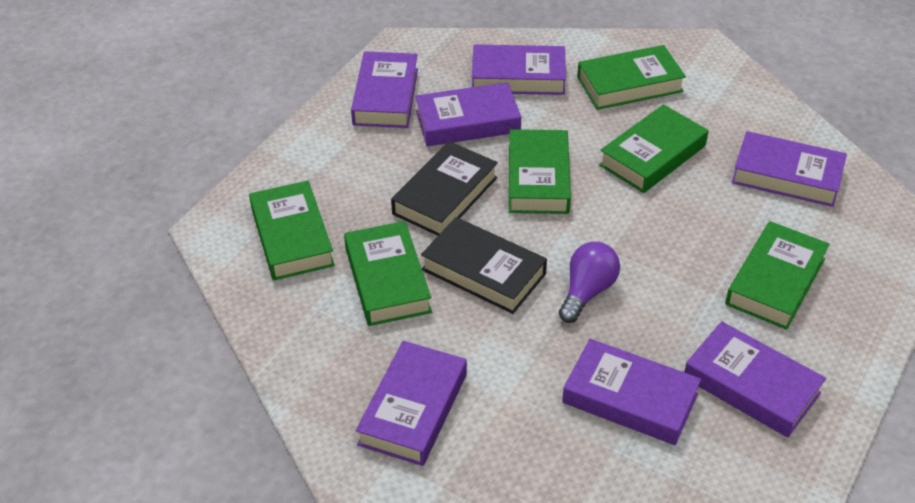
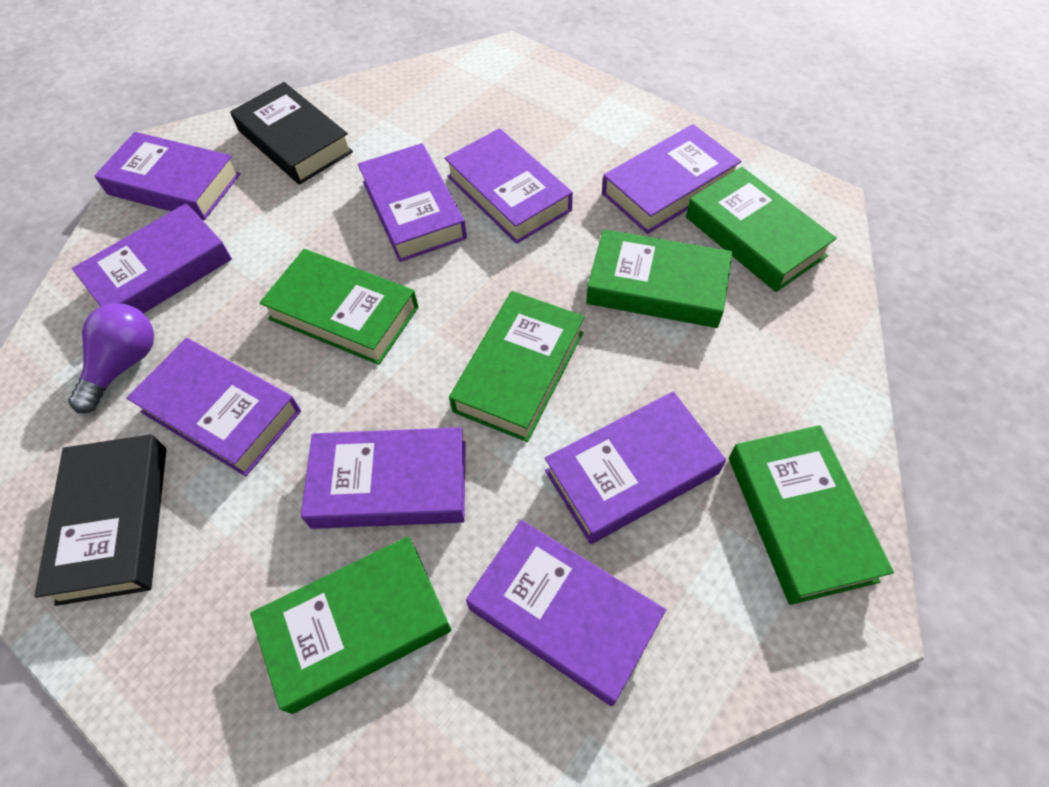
purple book: 7 -> 9

